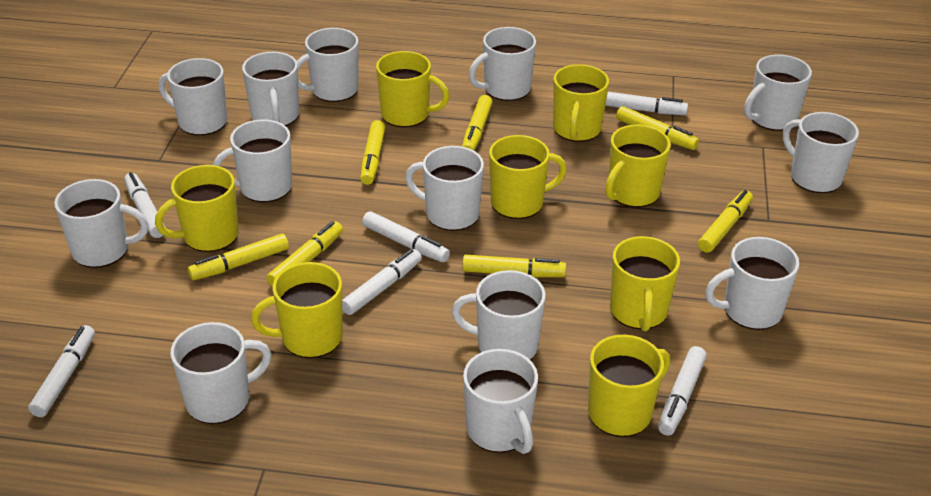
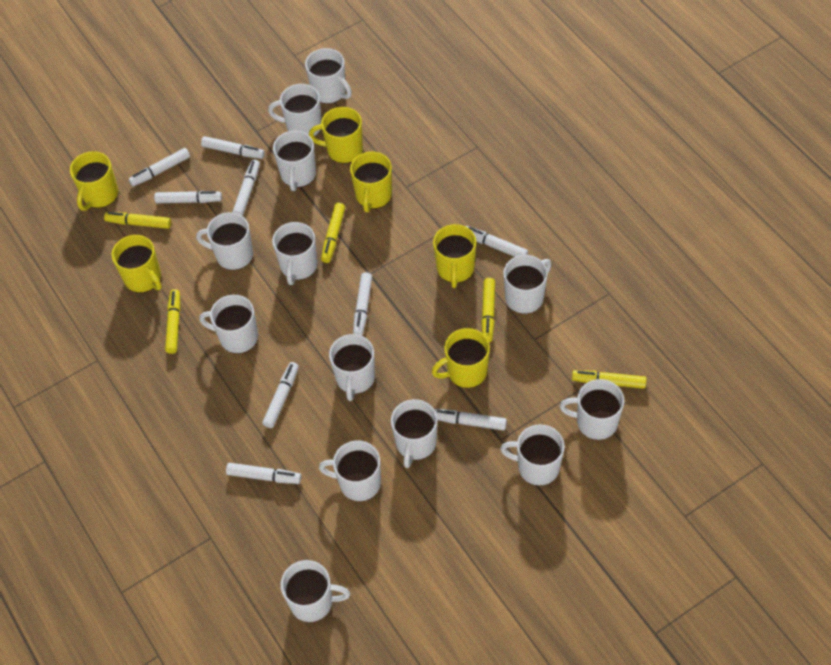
white marker: 6 -> 9
yellow marker: 7 -> 5
yellow mug: 8 -> 6

